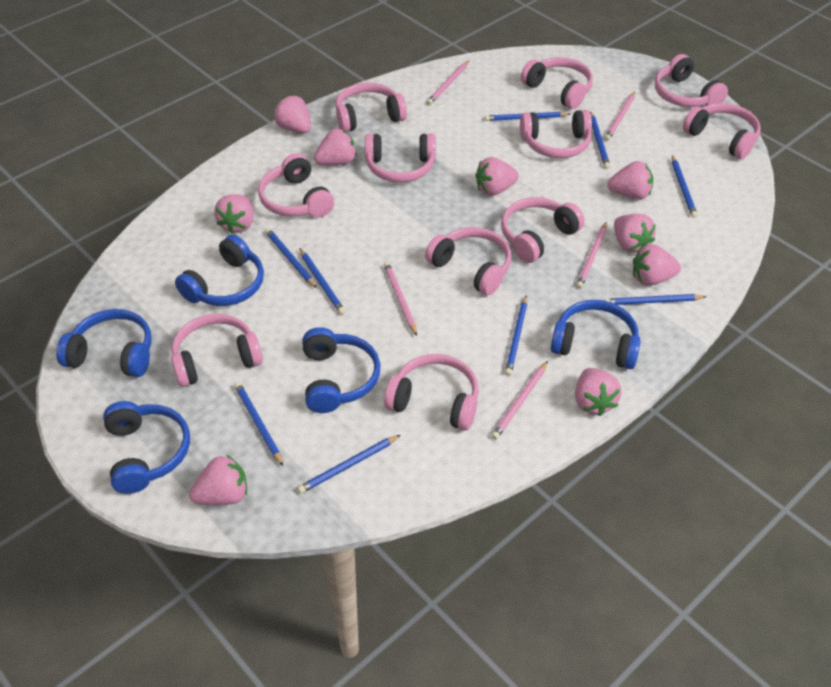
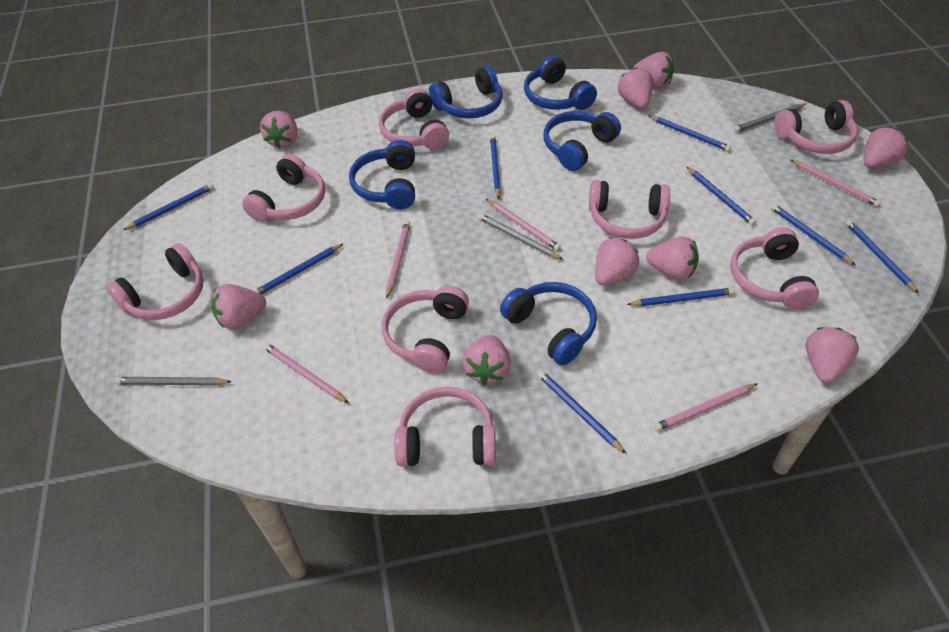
grey pencil: 0 -> 3
pink headphones: 11 -> 8

